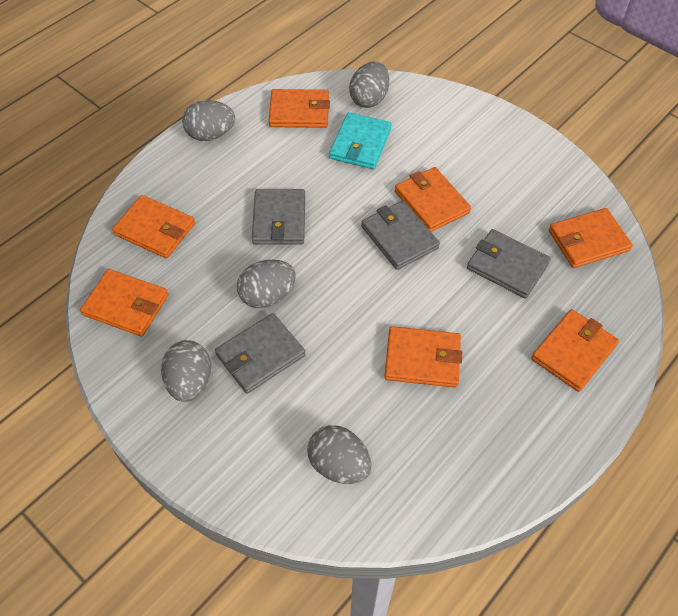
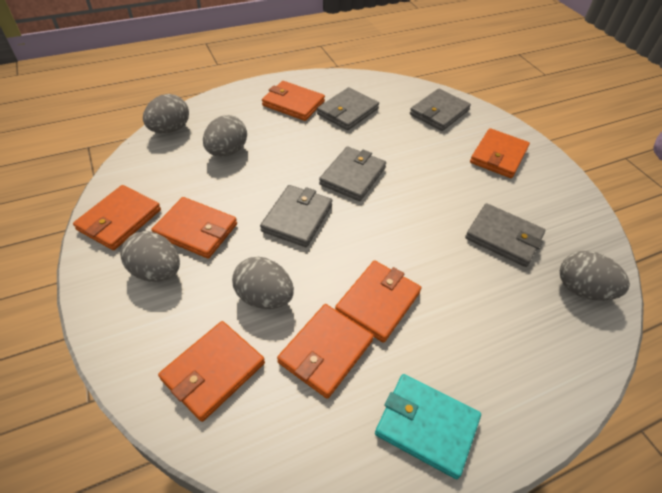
grey wallet: 4 -> 5

